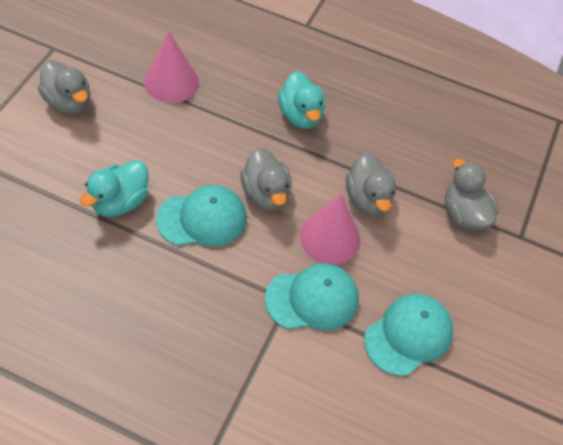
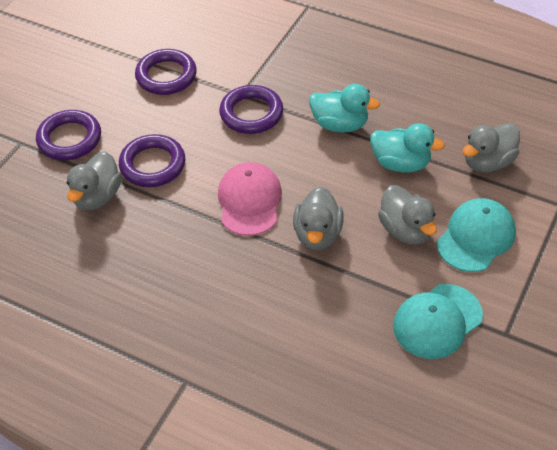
pink cap: 0 -> 1
pink cone: 2 -> 0
purple ring: 0 -> 4
turquoise cap: 3 -> 2

